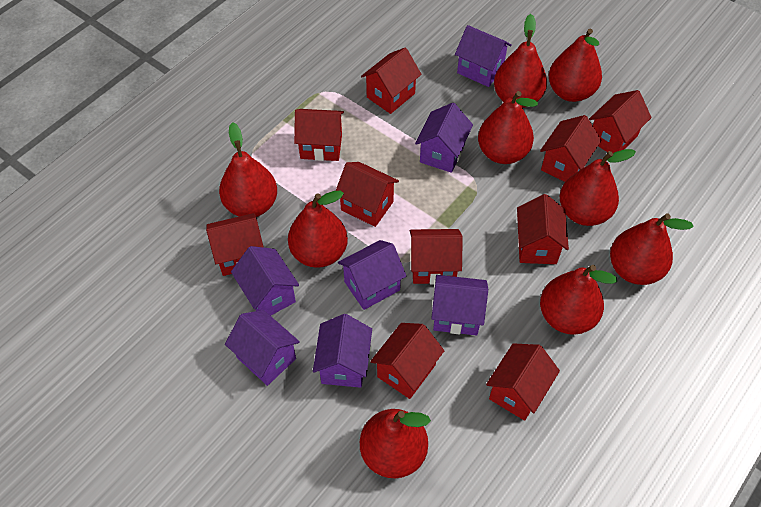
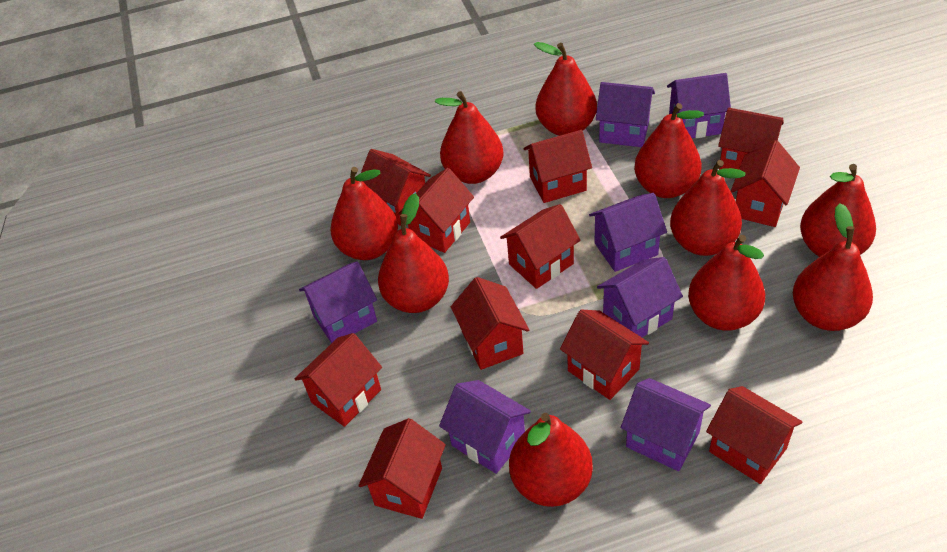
red house: 10 -> 11
red pear: 9 -> 10

